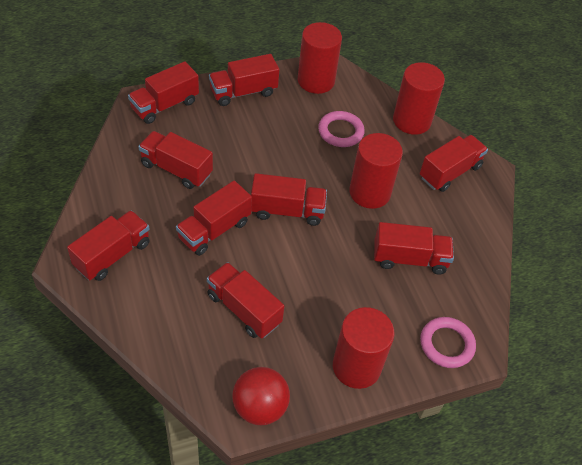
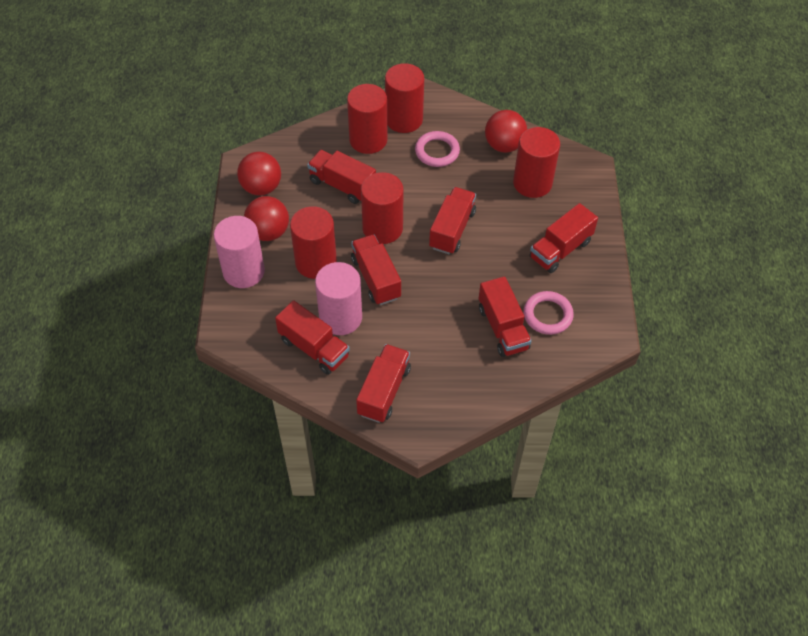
pink cylinder: 0 -> 2
red ball: 1 -> 3
red cylinder: 4 -> 5
red truck: 9 -> 7

